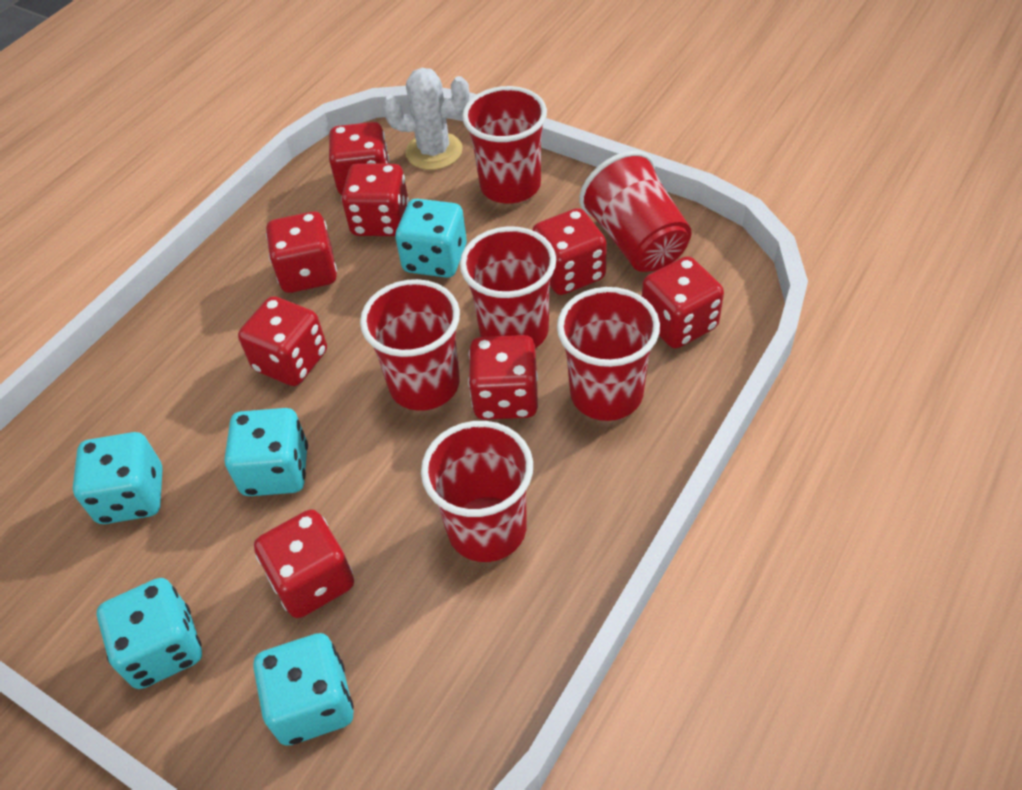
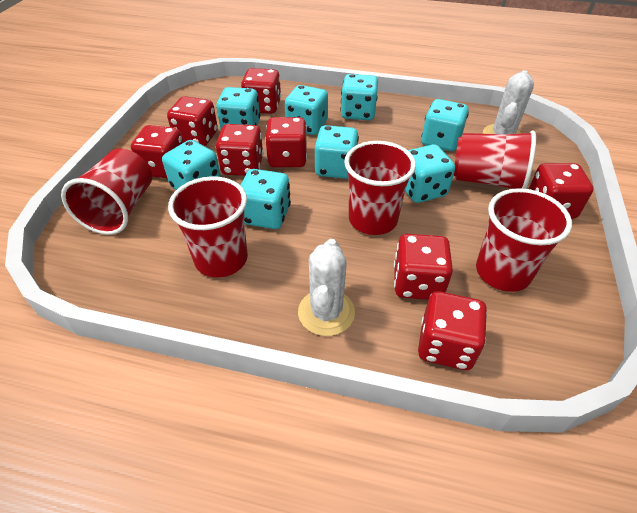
red cup: 6 -> 5
turquoise dice: 5 -> 8
white cactus: 1 -> 2

